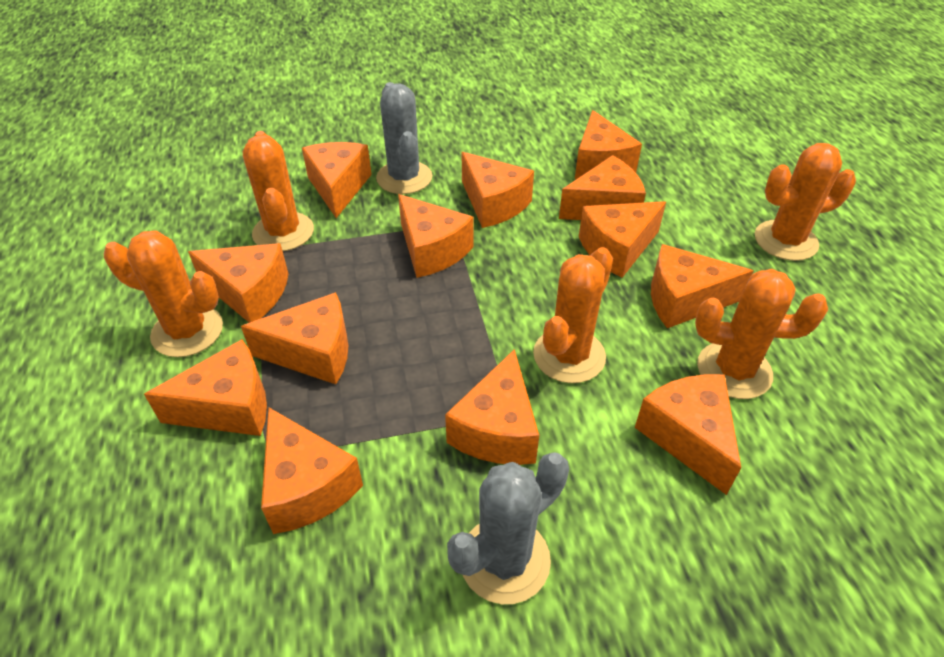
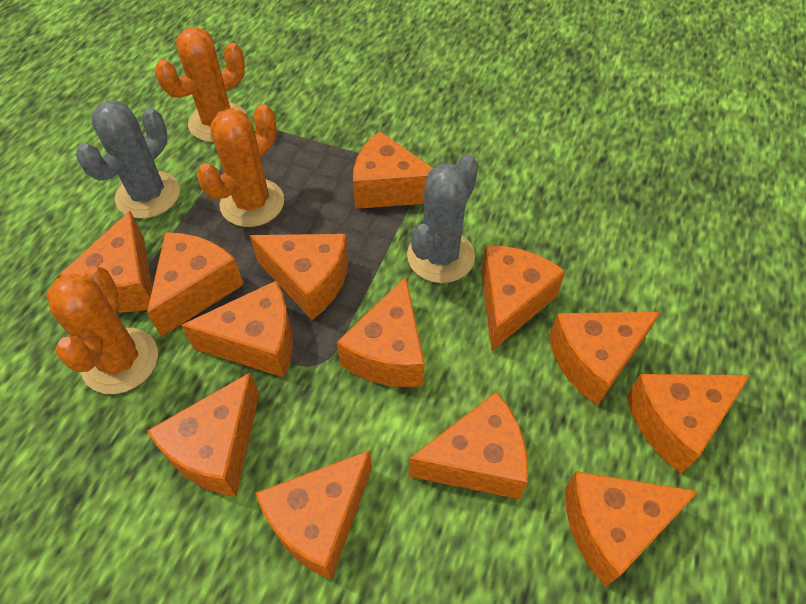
orange cactus: 5 -> 3

